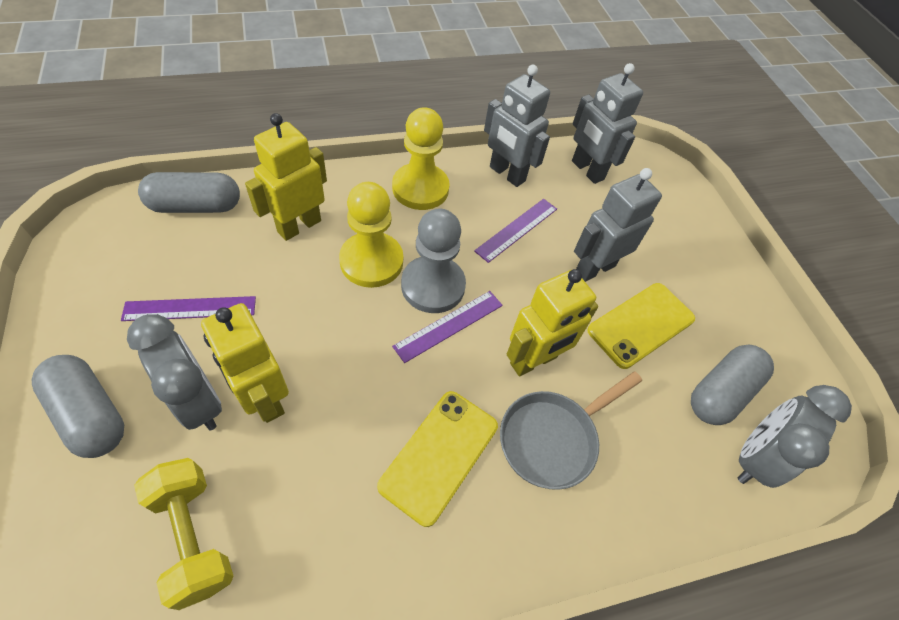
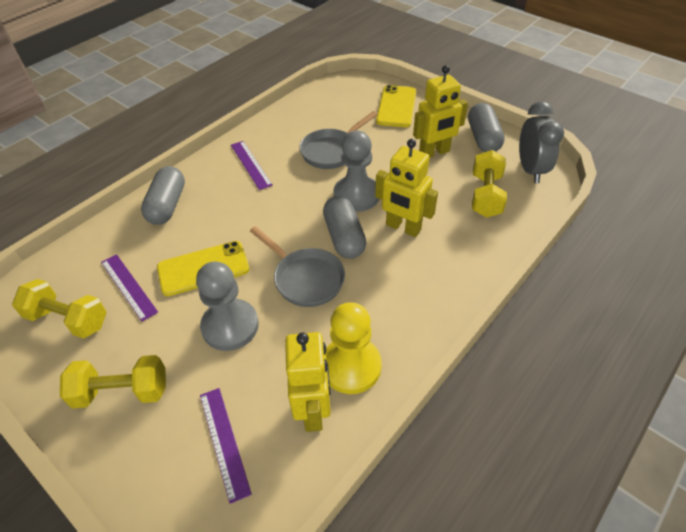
grey clock: 2 -> 1
grey pan: 1 -> 2
grey pawn: 1 -> 2
grey robot: 3 -> 0
yellow dumbbell: 1 -> 3
yellow pawn: 2 -> 1

